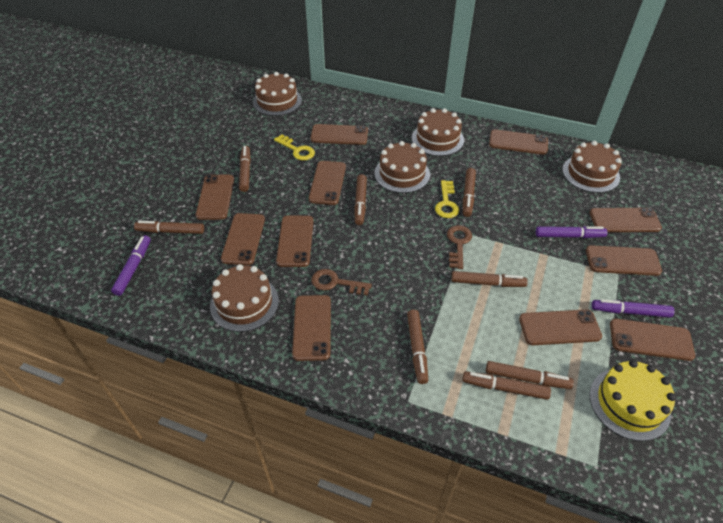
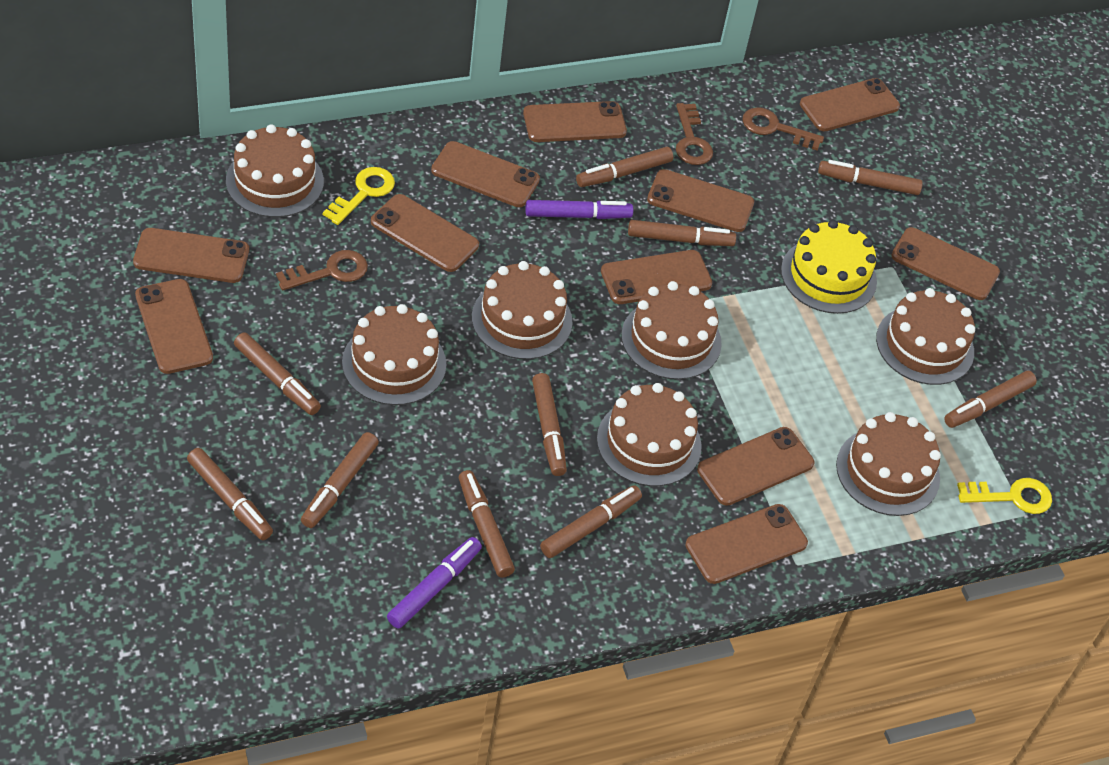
brown cake: 5 -> 7
brown key: 2 -> 3
brown marker: 8 -> 10
purple marker: 3 -> 2

